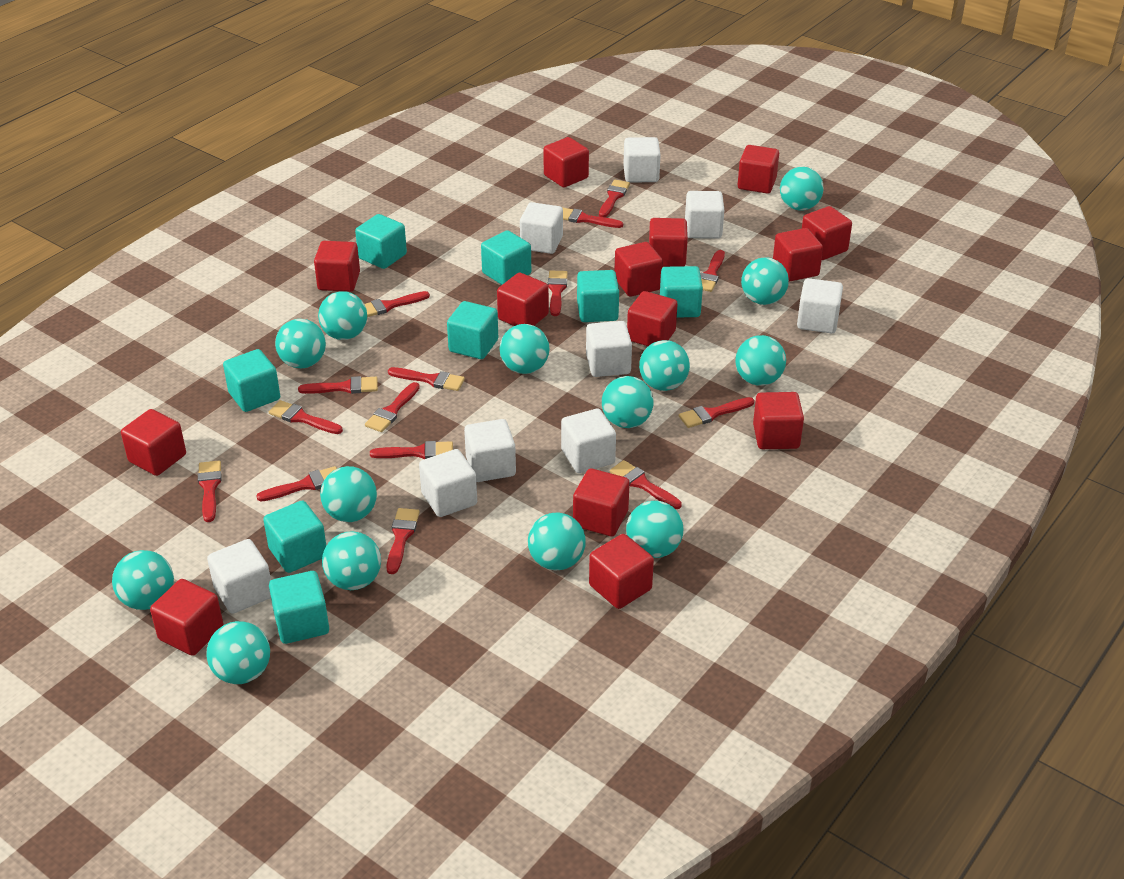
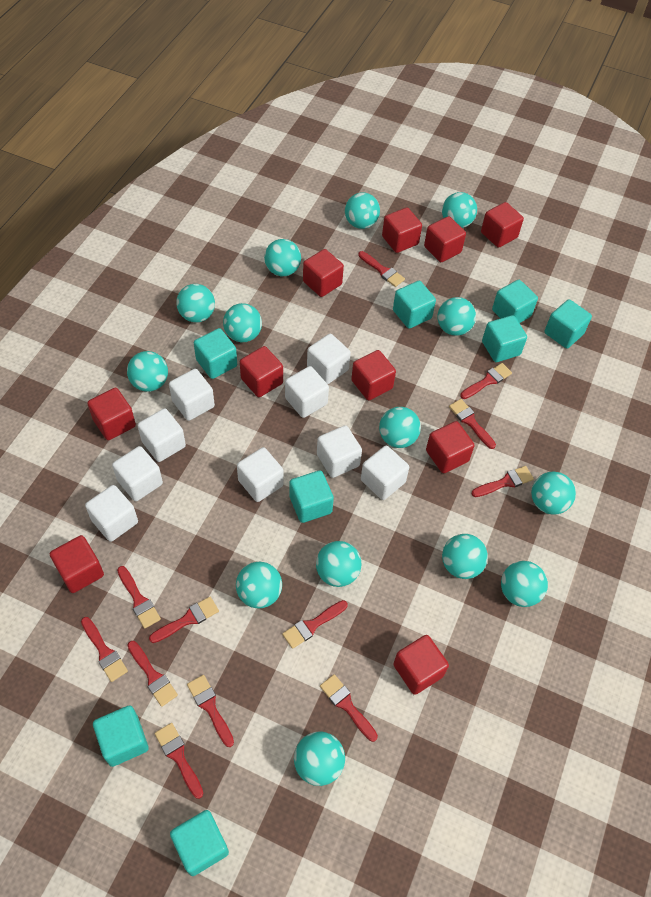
red brush: 15 -> 12
red cube: 14 -> 10

